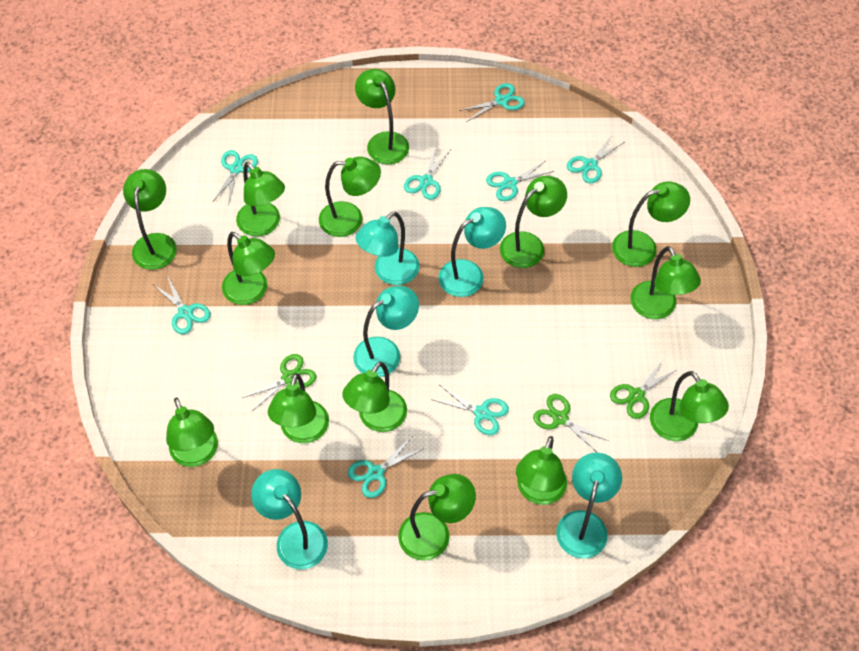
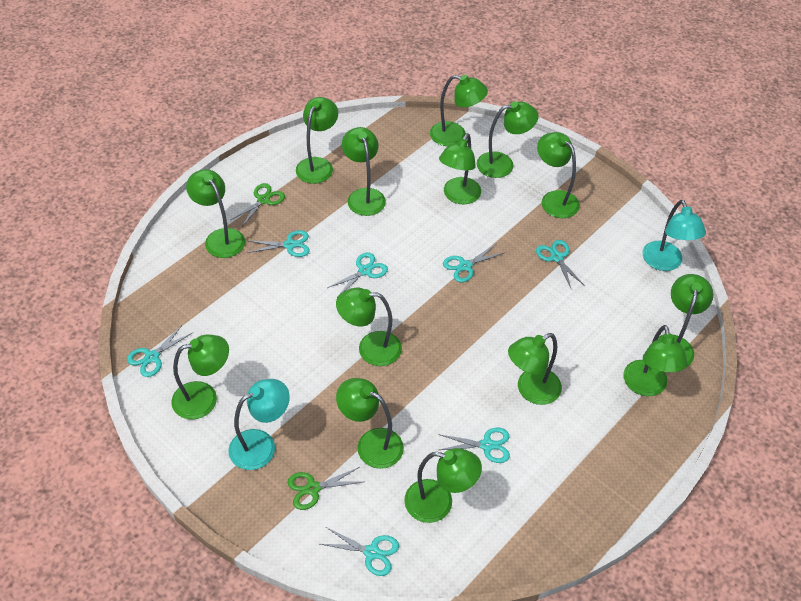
green scissors: 3 -> 2
turquoise lamp: 5 -> 2
turquoise scissors: 8 -> 7

